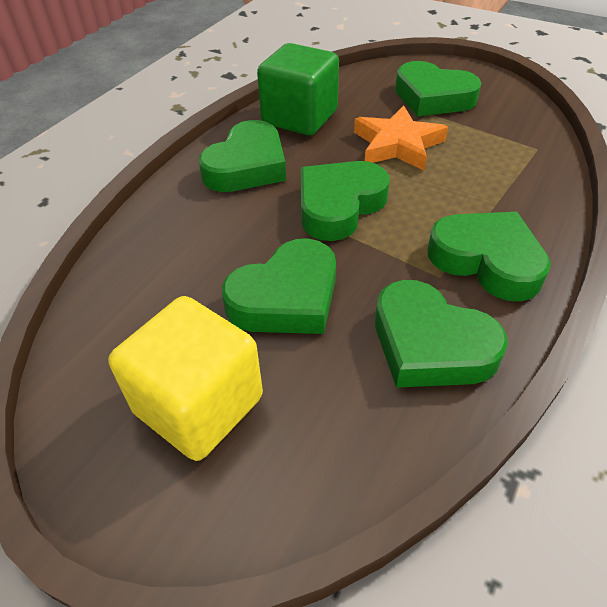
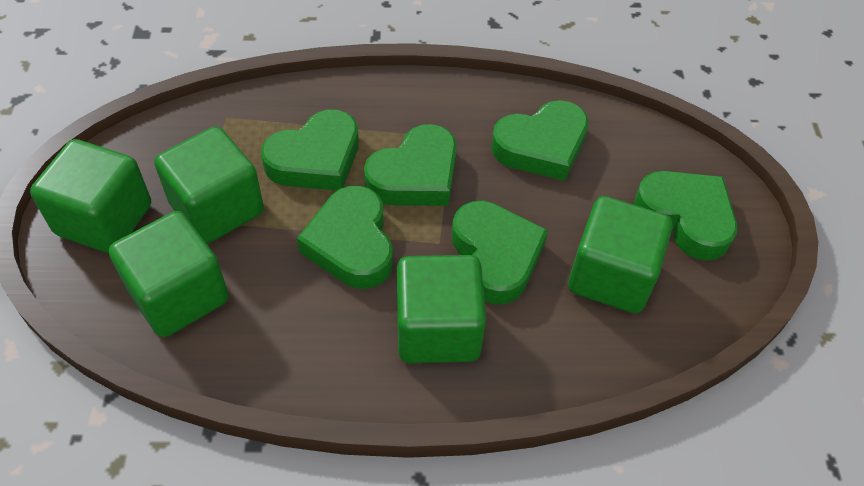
green cube: 1 -> 5
orange star: 1 -> 0
yellow cube: 1 -> 0

